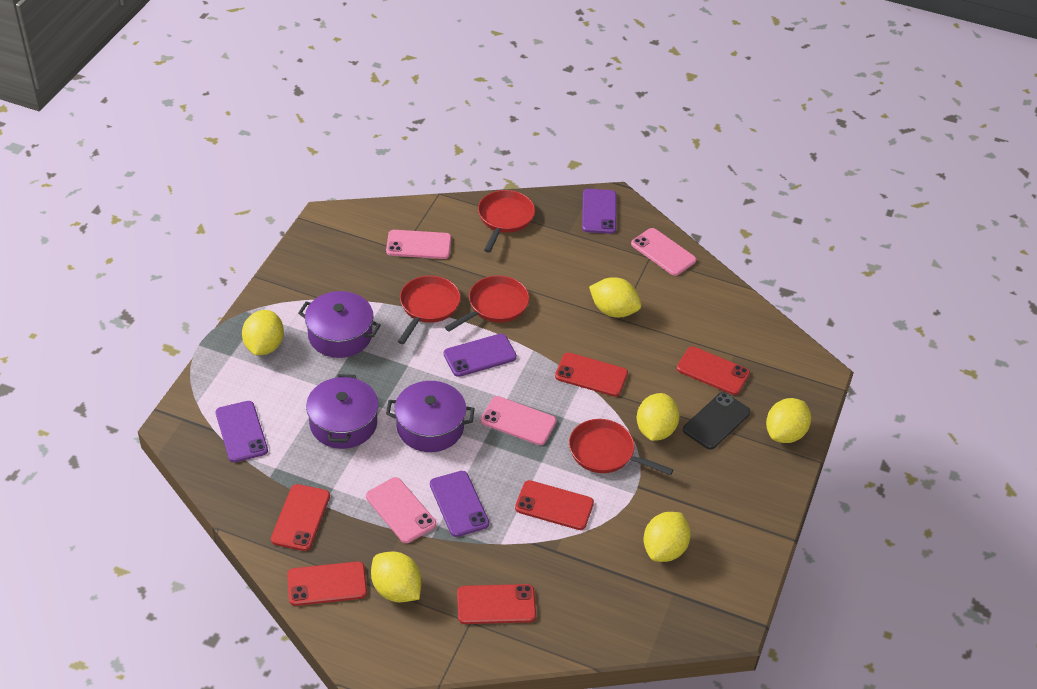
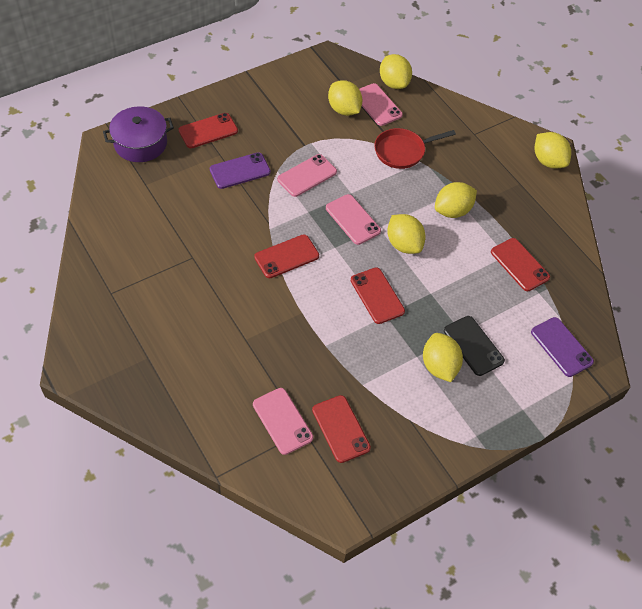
purple phone: 4 -> 2
purple pot: 3 -> 1
red pan: 4 -> 1
red phone: 6 -> 5

